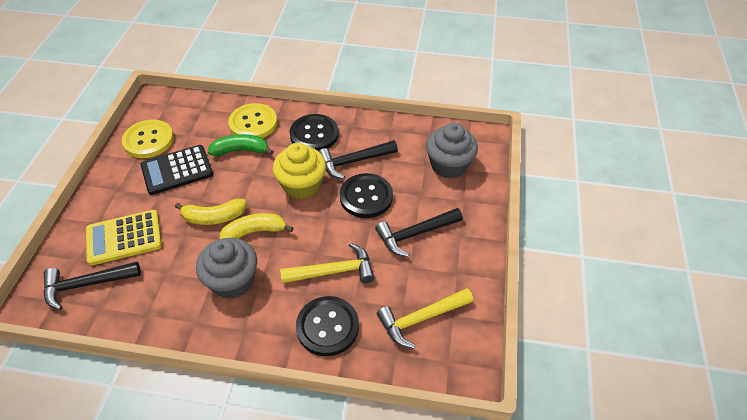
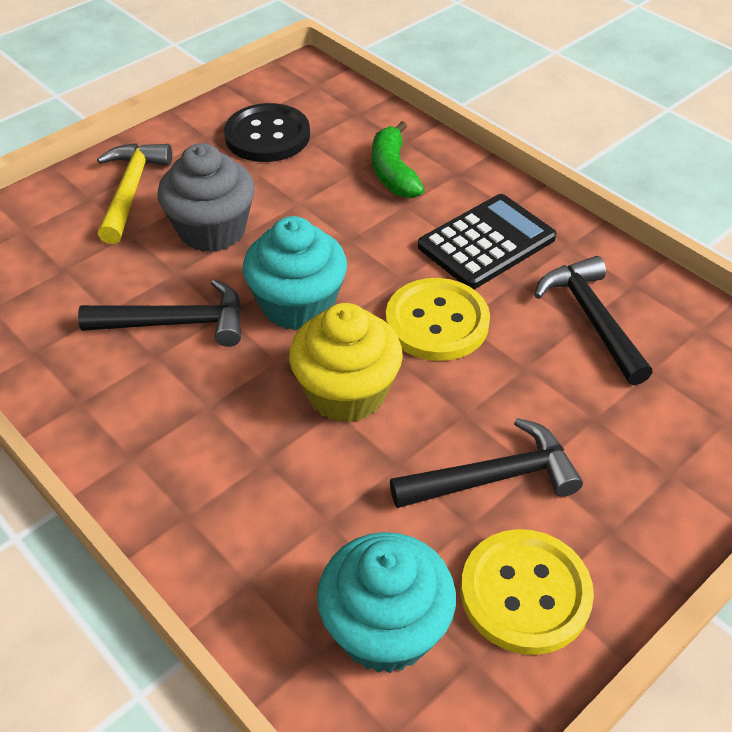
black button: 3 -> 1
grey cupcake: 2 -> 1
turquoise cupcake: 0 -> 2
yellow banana: 2 -> 0
yellow calculator: 1 -> 0
yellow hammer: 2 -> 1

